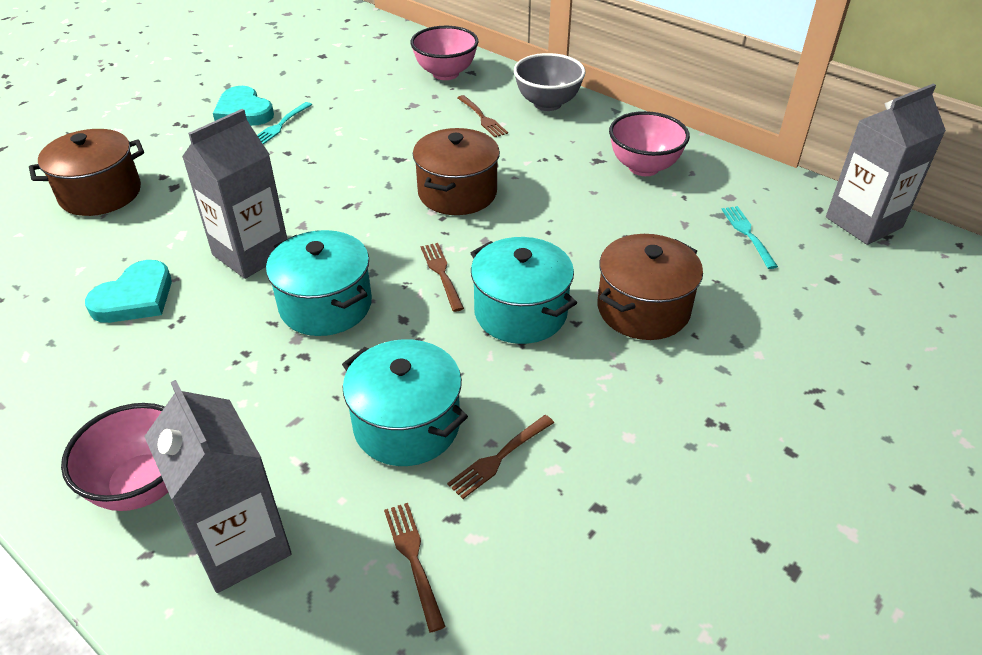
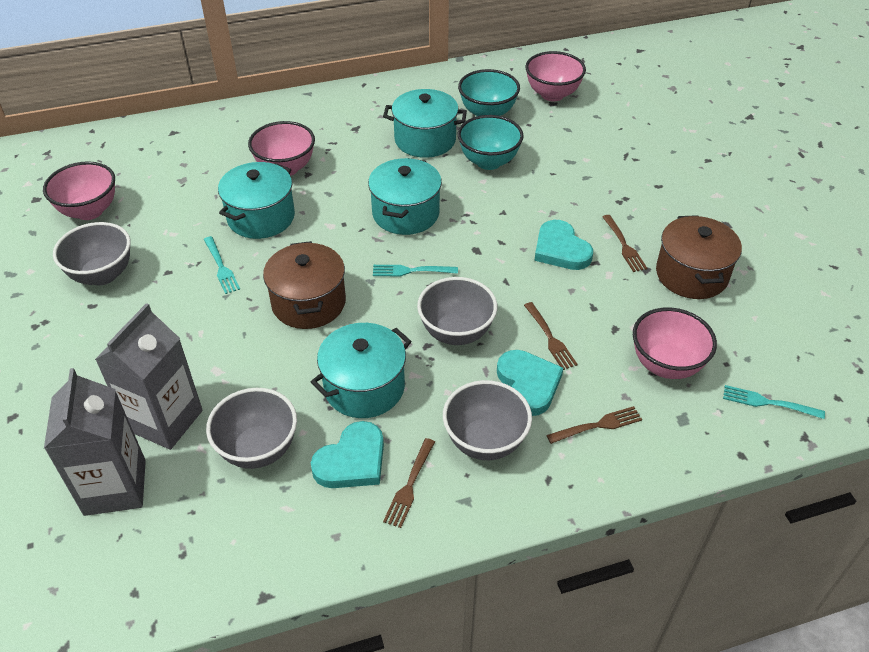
brown pot: 3 -> 2
grey bowl: 1 -> 4
grey carton: 3 -> 2
pink bowl: 3 -> 4
turquoise bowl: 0 -> 2
turquoise fork: 2 -> 3
turquoise heart: 2 -> 3
turquoise pot: 3 -> 4

